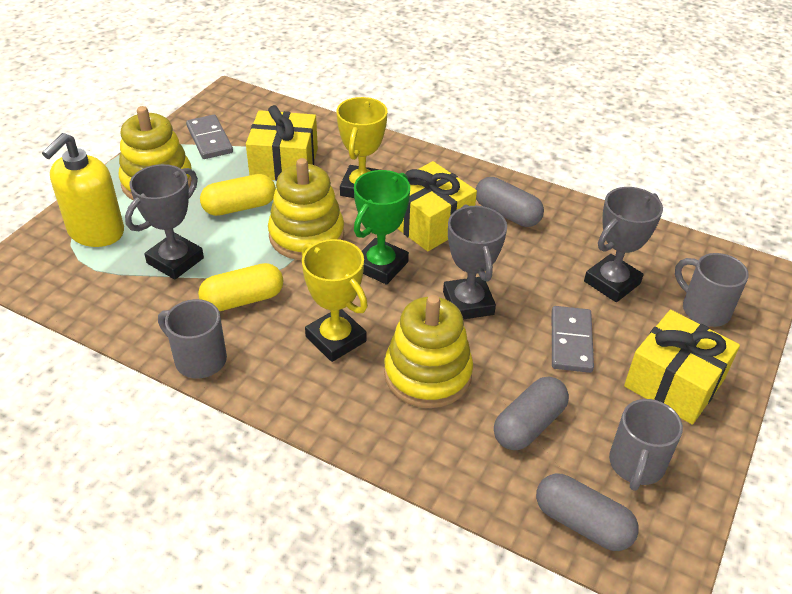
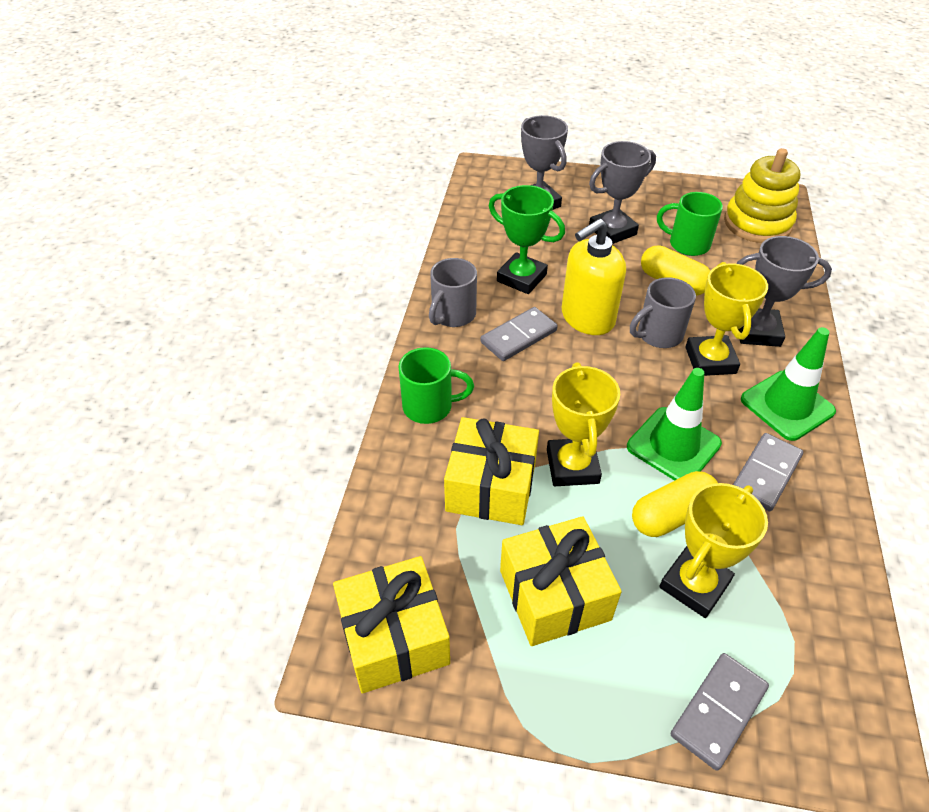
green mug: 0 -> 2
green traffic cone: 0 -> 2
grey capsule: 3 -> 0
grey domino: 2 -> 3
grey mug: 3 -> 2
yellow stacking toy: 3 -> 1
yellow trophy: 2 -> 3

